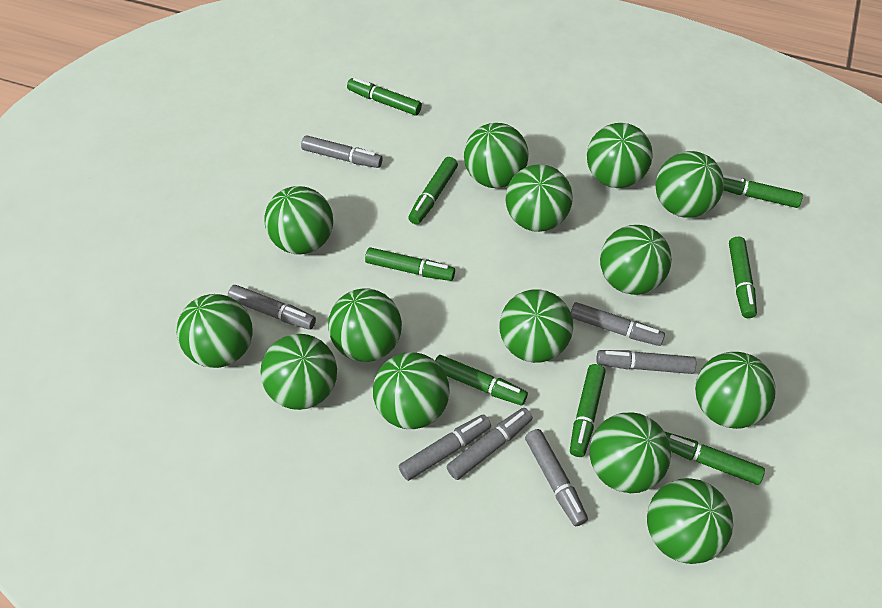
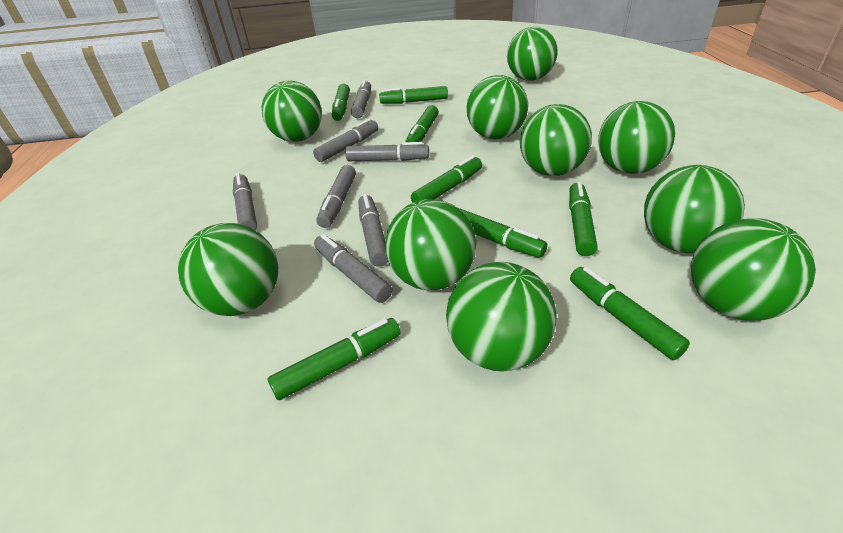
green ball: 14 -> 10

